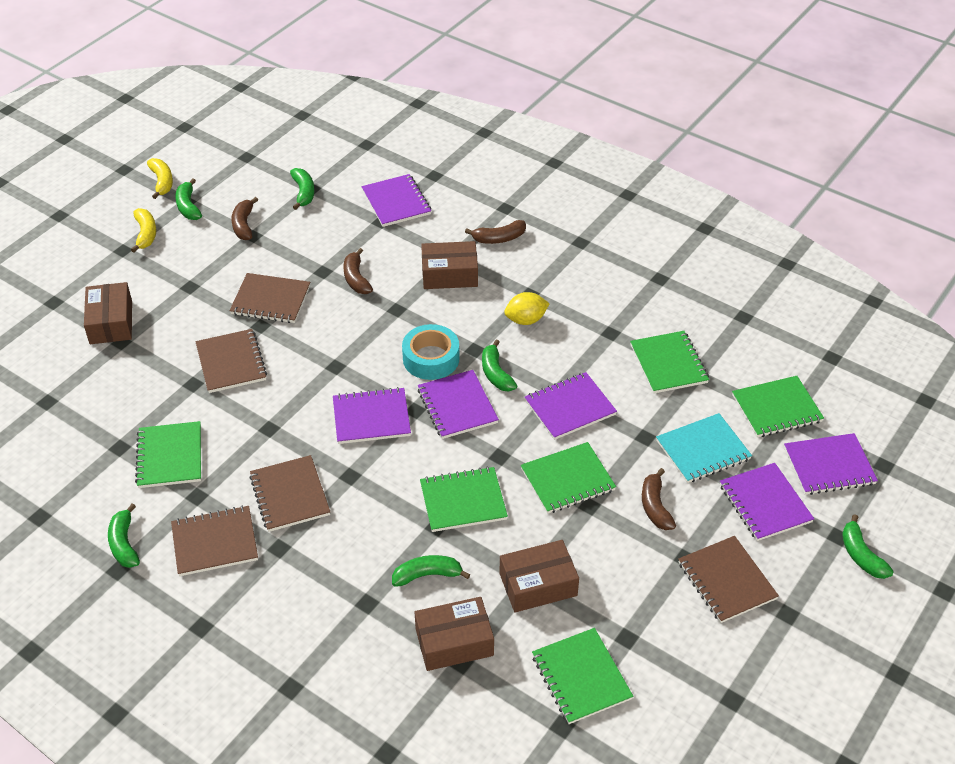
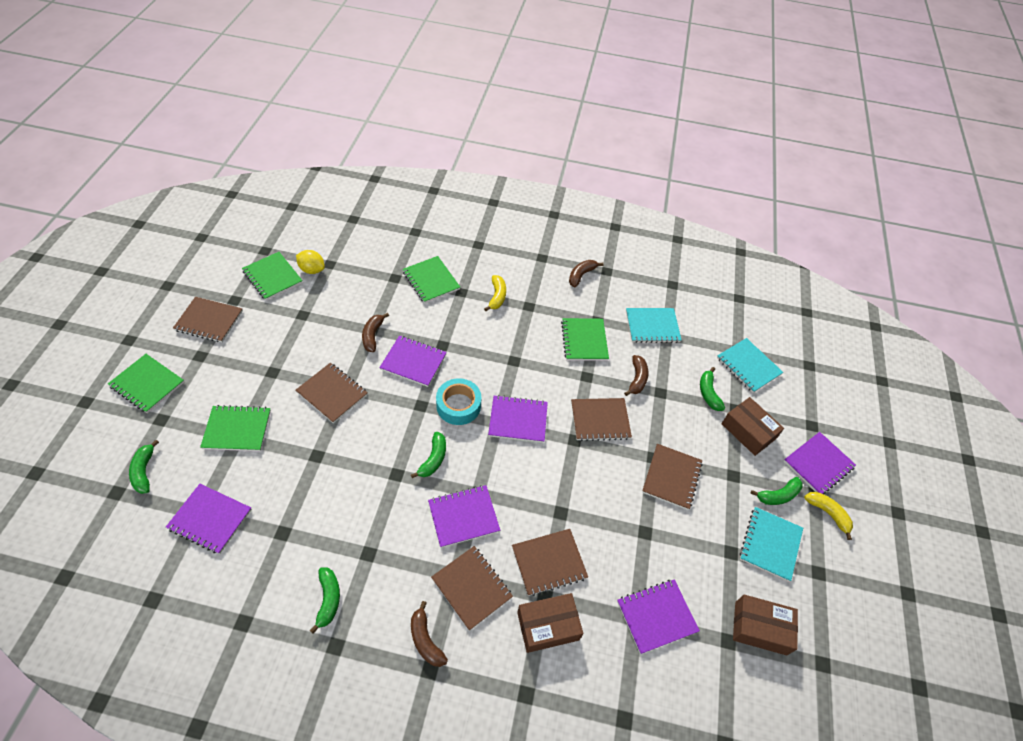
brown box: 4 -> 3
brown notebook: 5 -> 6
green banana: 6 -> 5
green notebook: 6 -> 5
turquoise notebook: 1 -> 3

